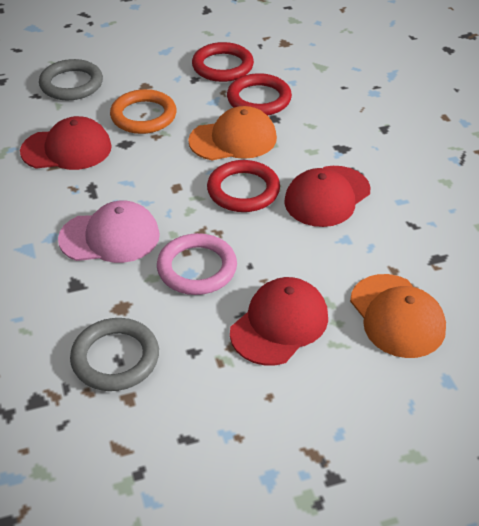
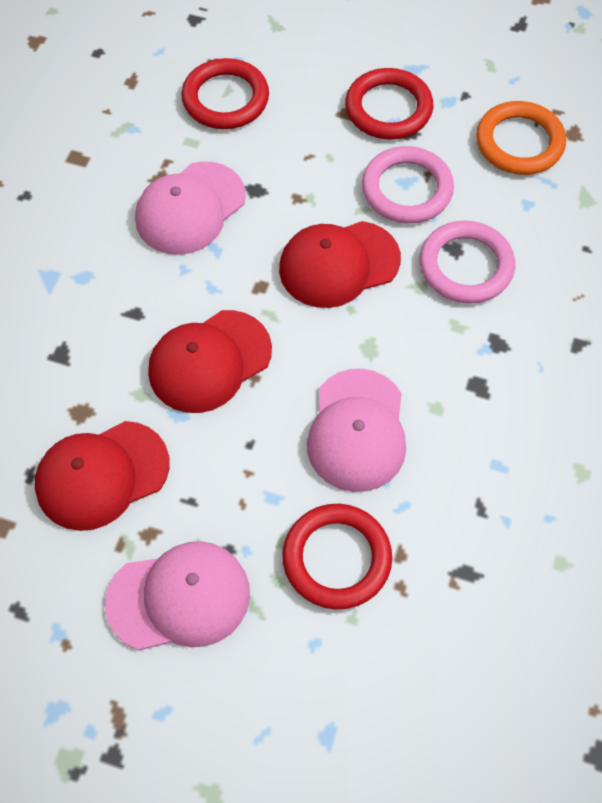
grey ring: 2 -> 0
orange cap: 2 -> 0
pink cap: 1 -> 3
pink ring: 1 -> 2

